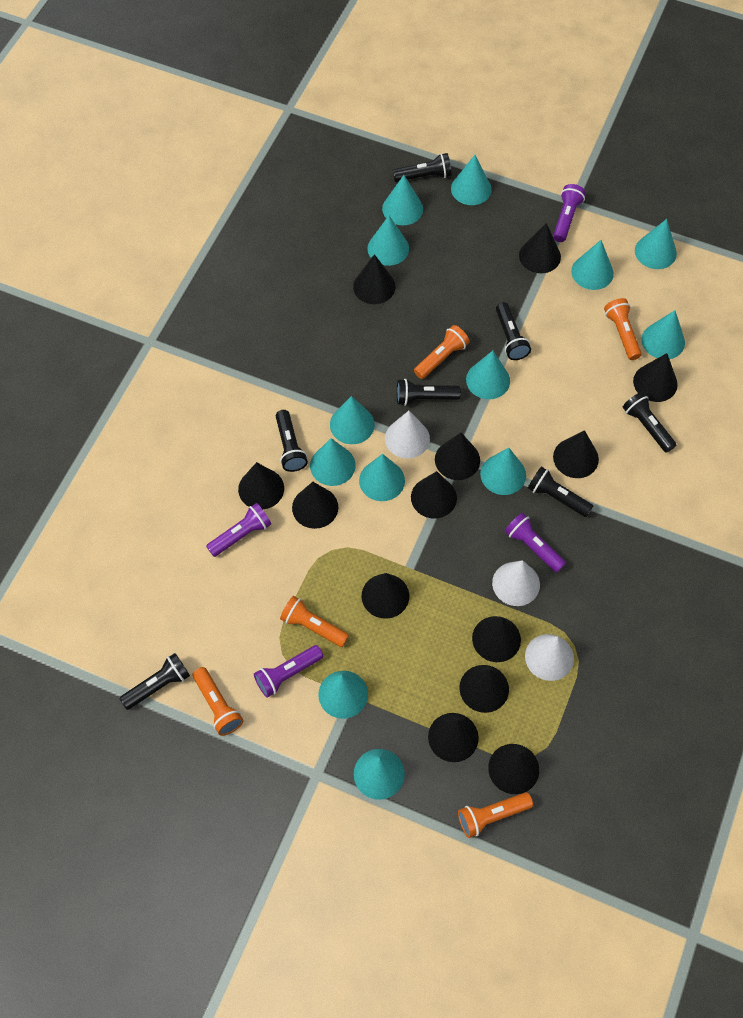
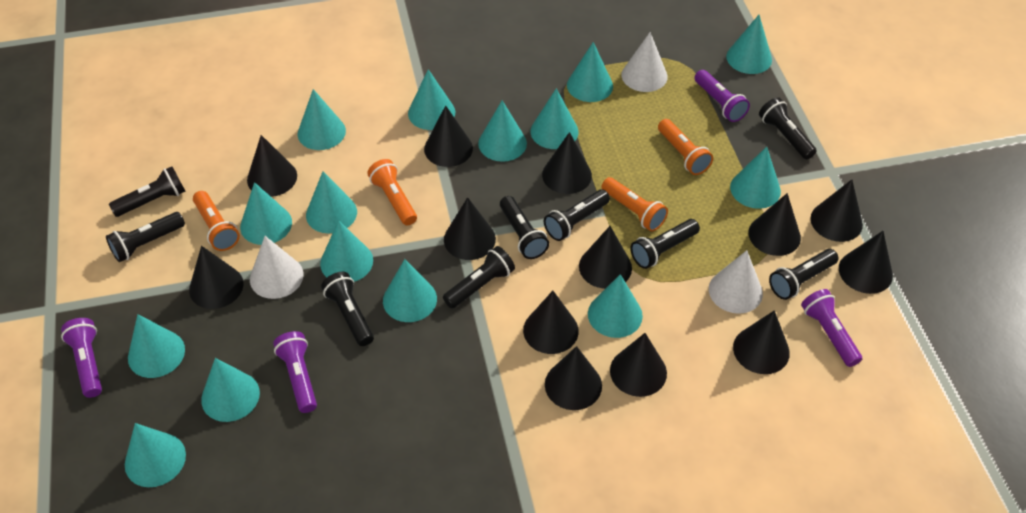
black flashlight: 7 -> 9
orange flashlight: 5 -> 4
turquoise cone: 13 -> 15

